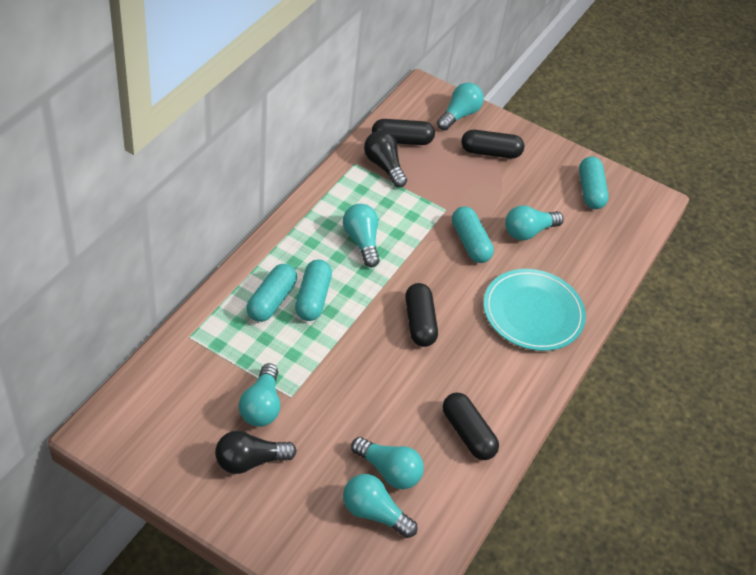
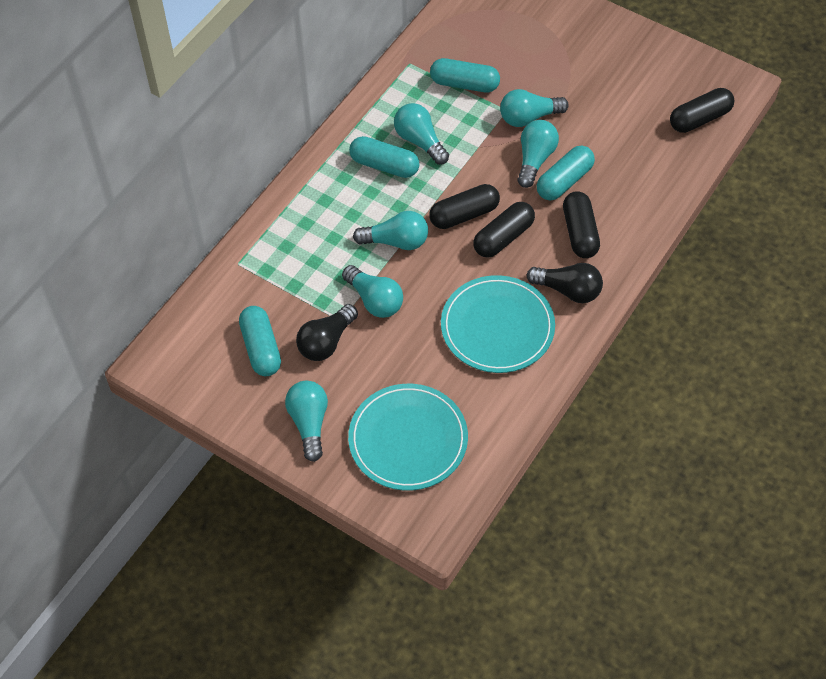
turquoise plate: 1 -> 2

